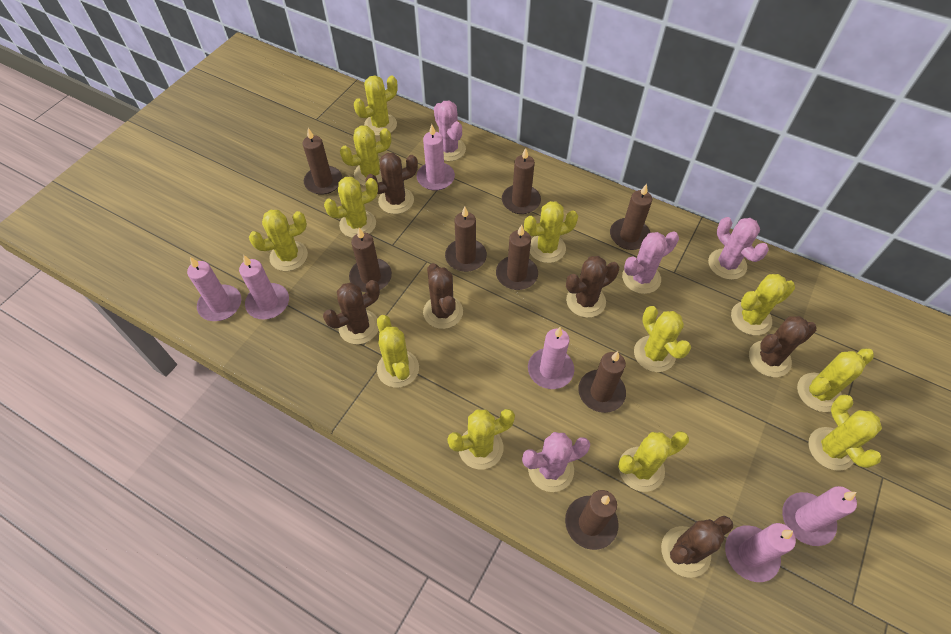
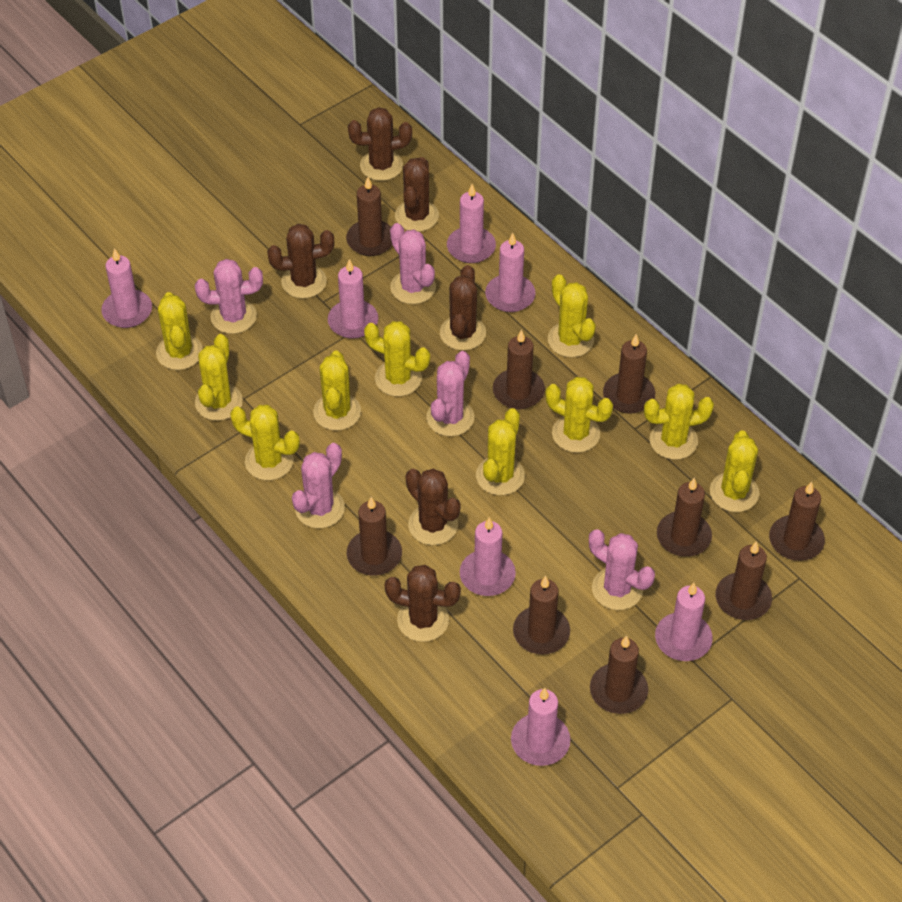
brown candle: 8 -> 9
pink cactus: 4 -> 5
pink candle: 6 -> 7
yellow cactus: 12 -> 10

